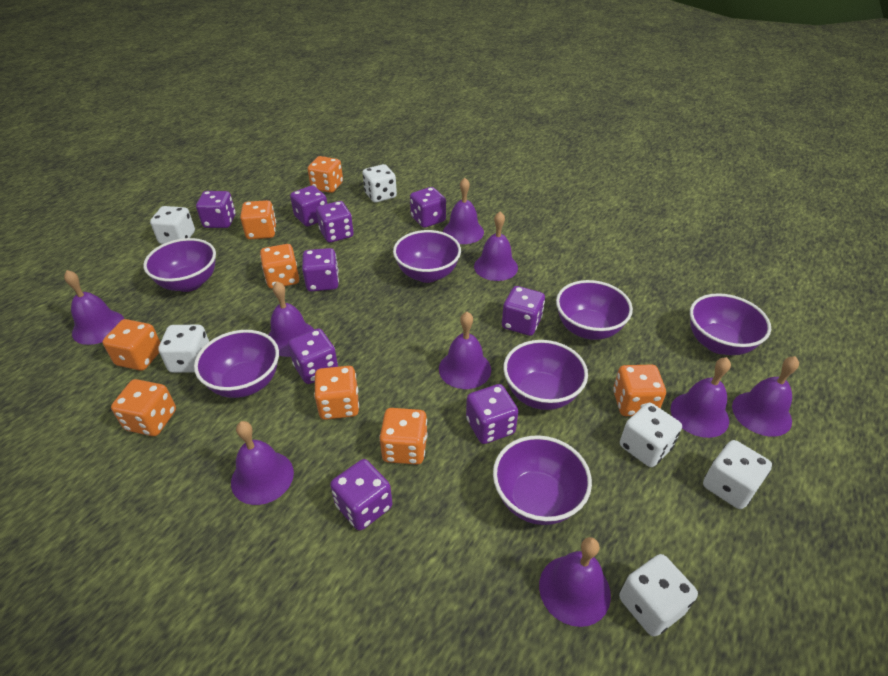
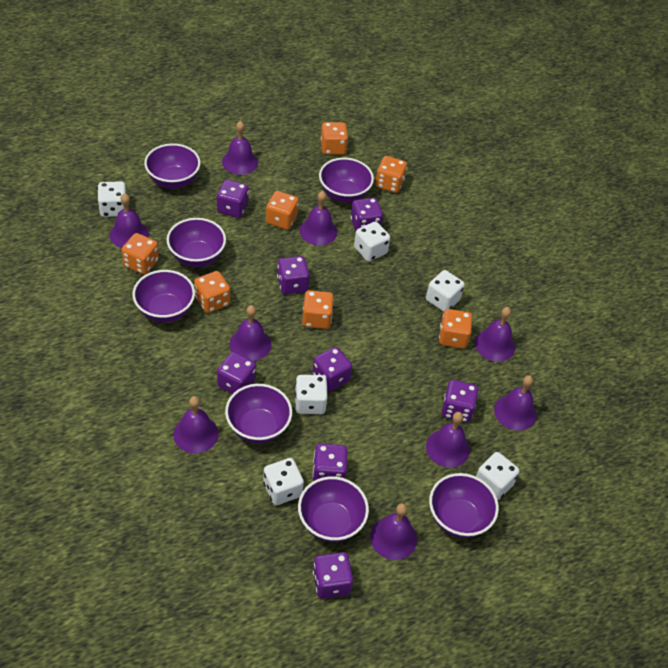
orange dice: 8 -> 7
purple dice: 9 -> 8

